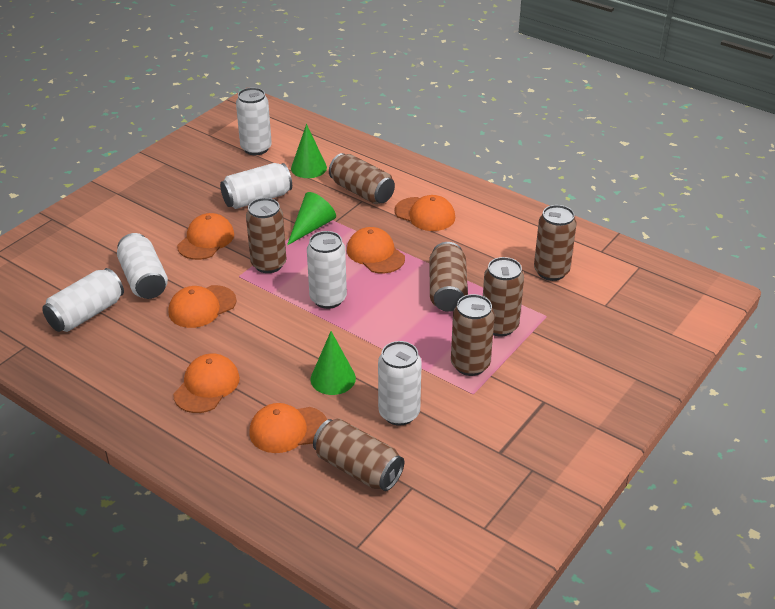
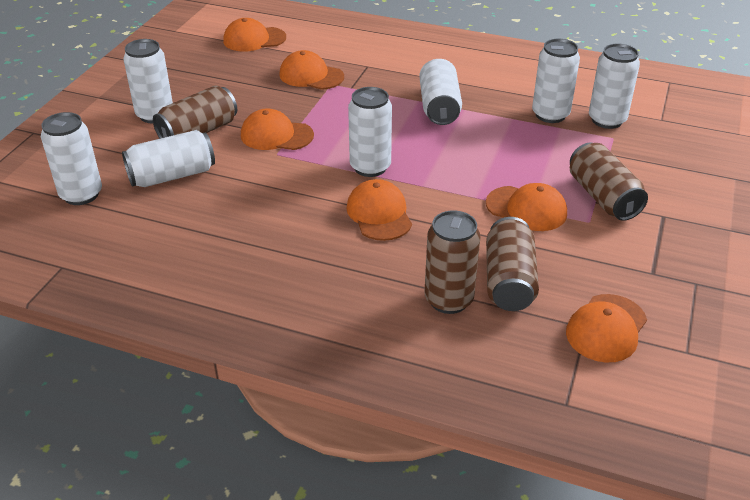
brown can: 7 -> 4
green cone: 3 -> 0
white can: 6 -> 7

